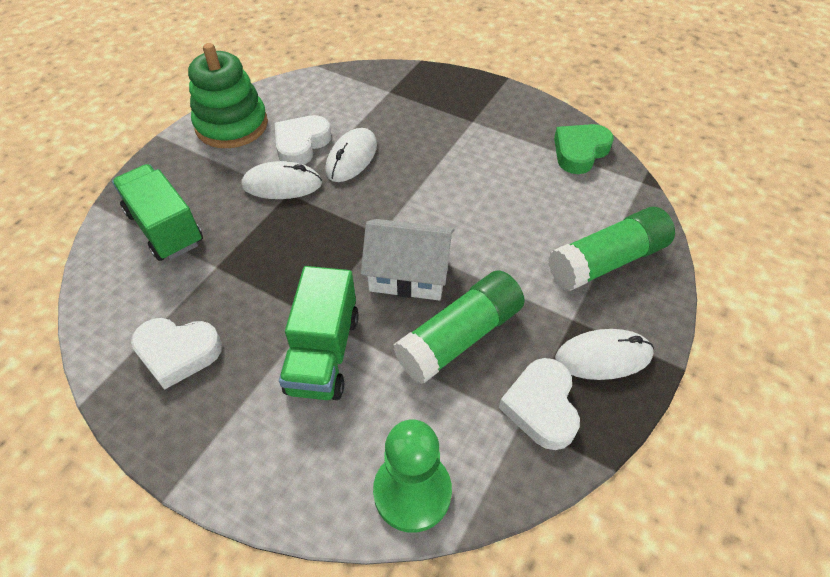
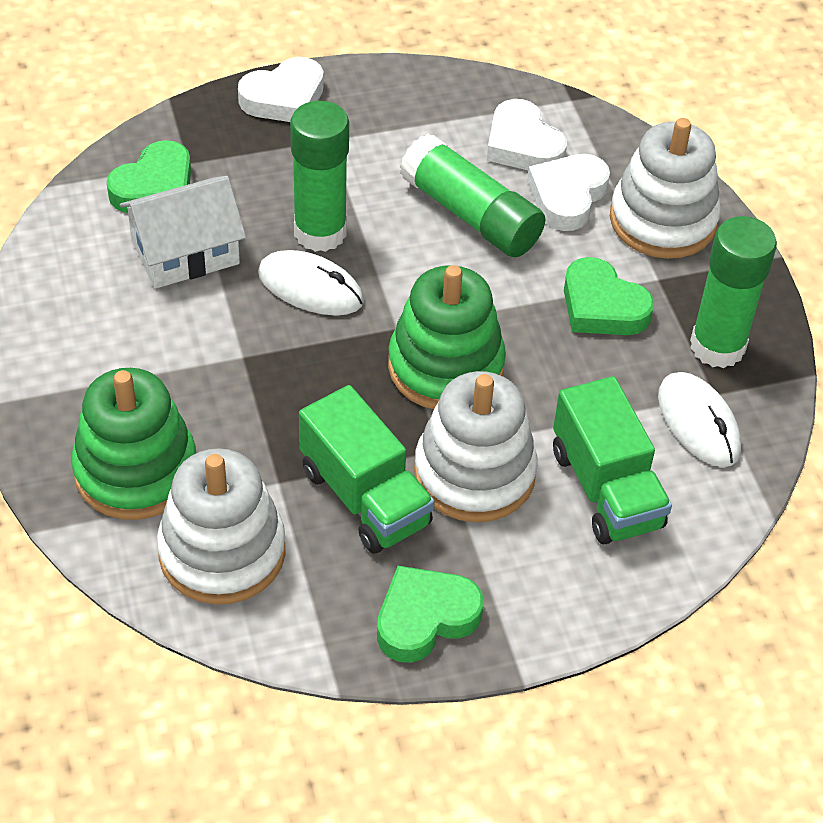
green glue stick: 2 -> 3
green heart: 1 -> 3
green pawn: 1 -> 0
green stacking toy: 1 -> 2
white mouse: 3 -> 2
white stacking toy: 0 -> 3

